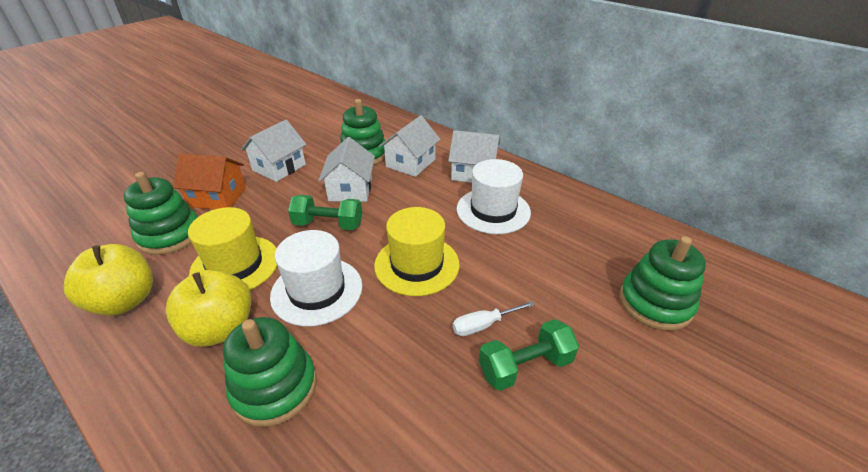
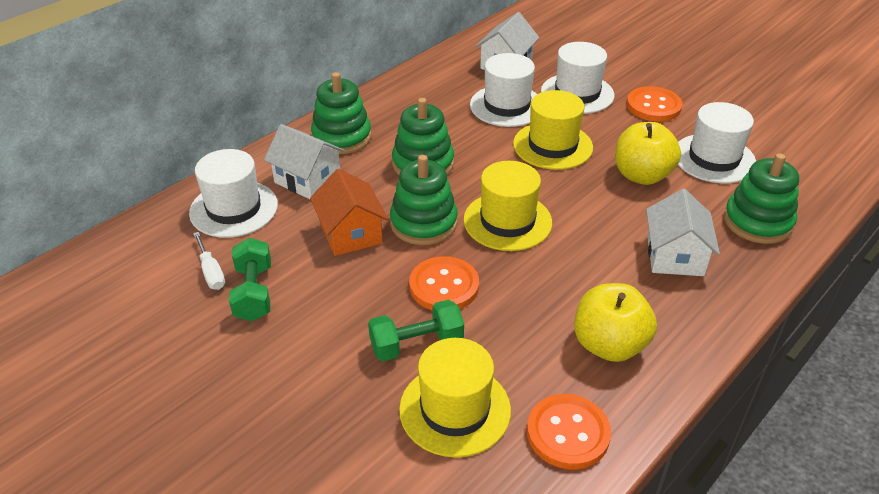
orange button: 0 -> 3
white hat: 2 -> 4
white house: 4 -> 3
yellow hat: 2 -> 3

